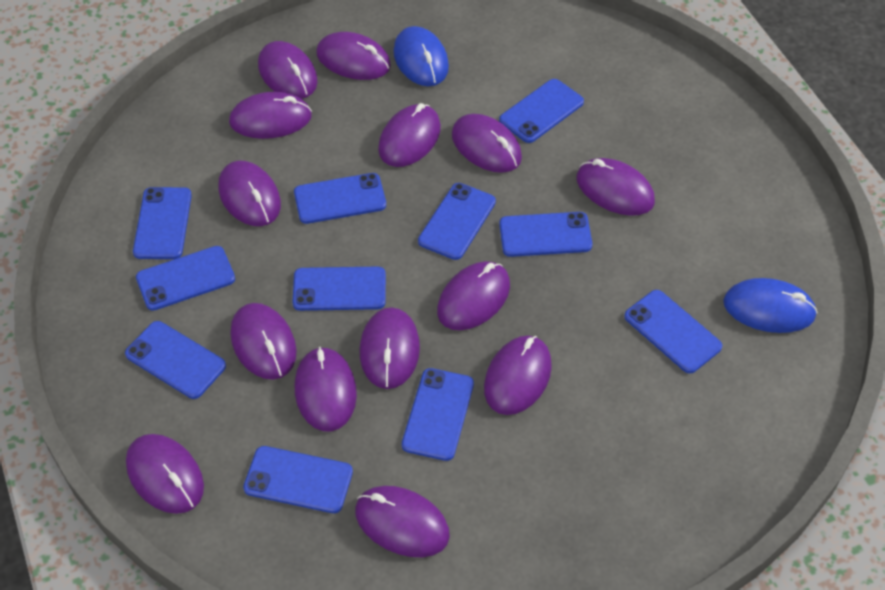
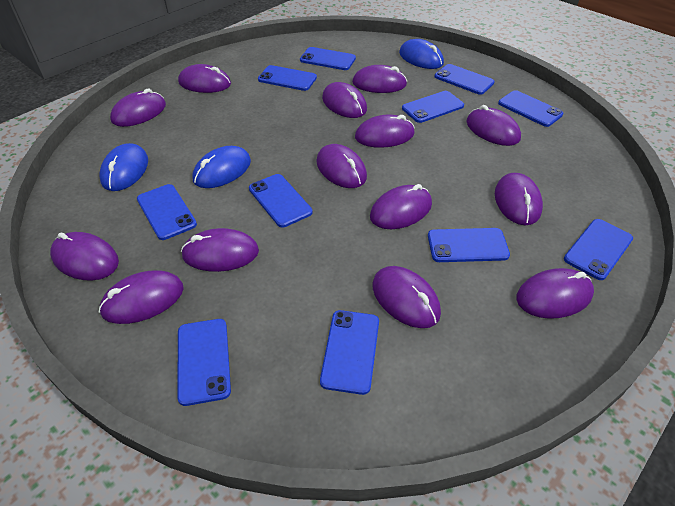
blue mouse: 2 -> 3

